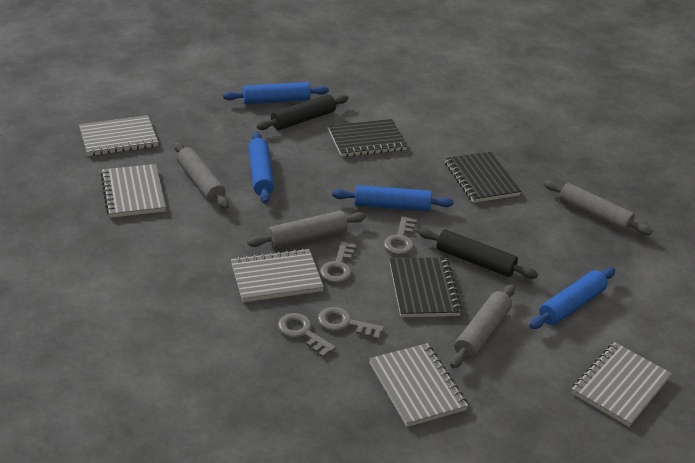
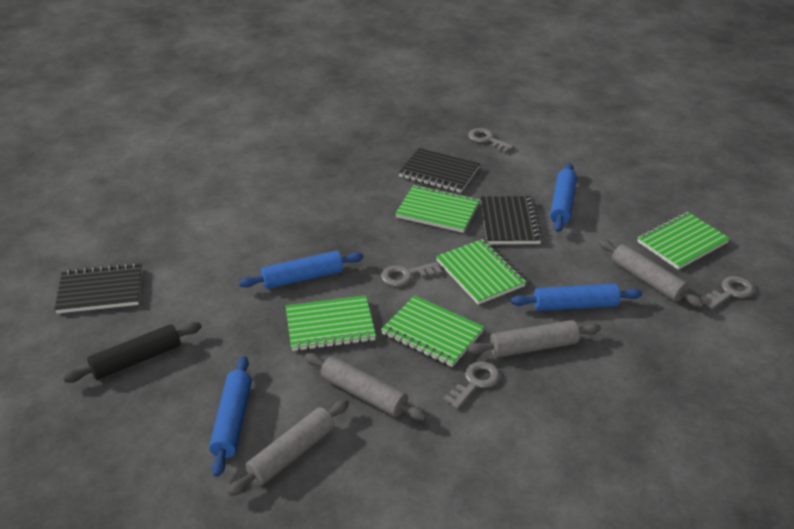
black rolling pin: 2 -> 1
green notebook: 0 -> 5
grey notebook: 5 -> 0

